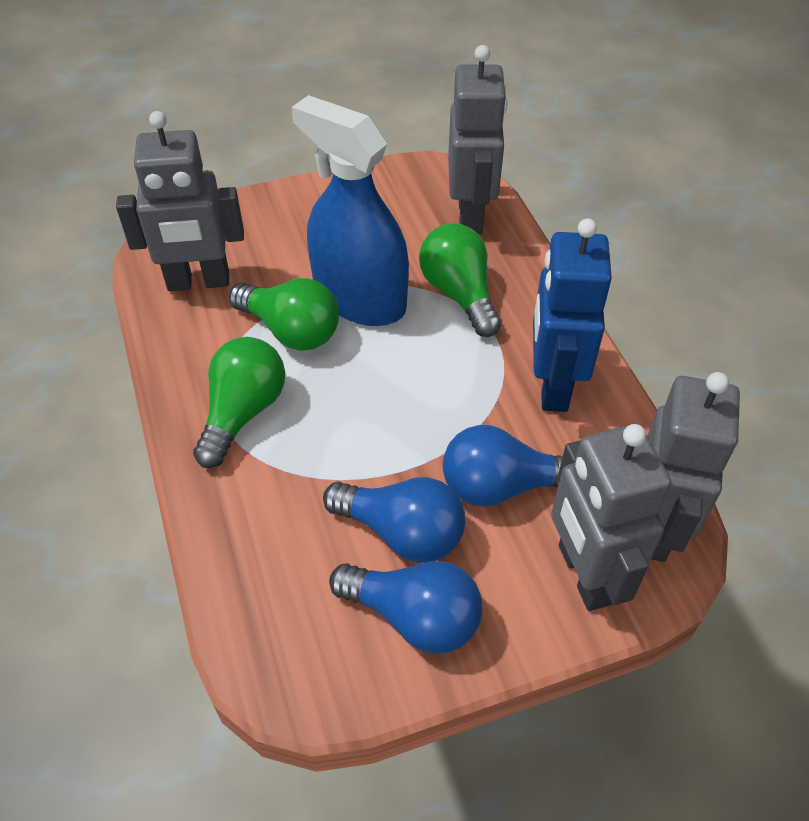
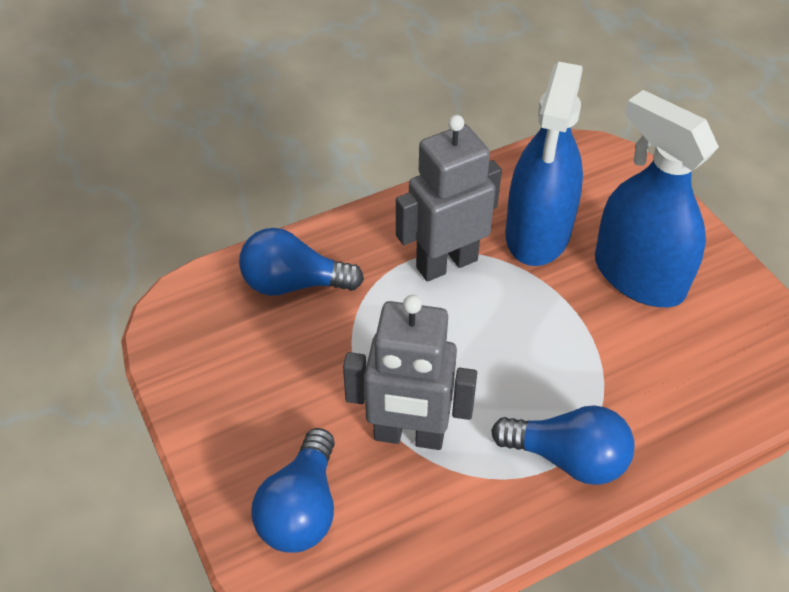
blue robot: 1 -> 0
blue spray bottle: 1 -> 2
green light bulb: 3 -> 0
grey robot: 4 -> 2

